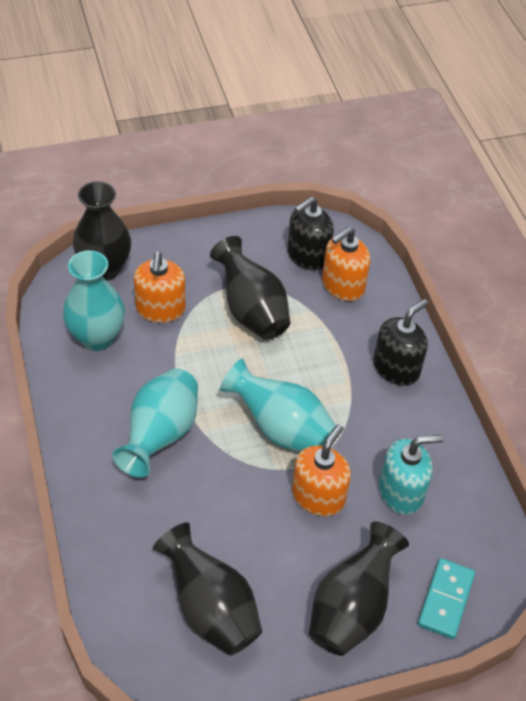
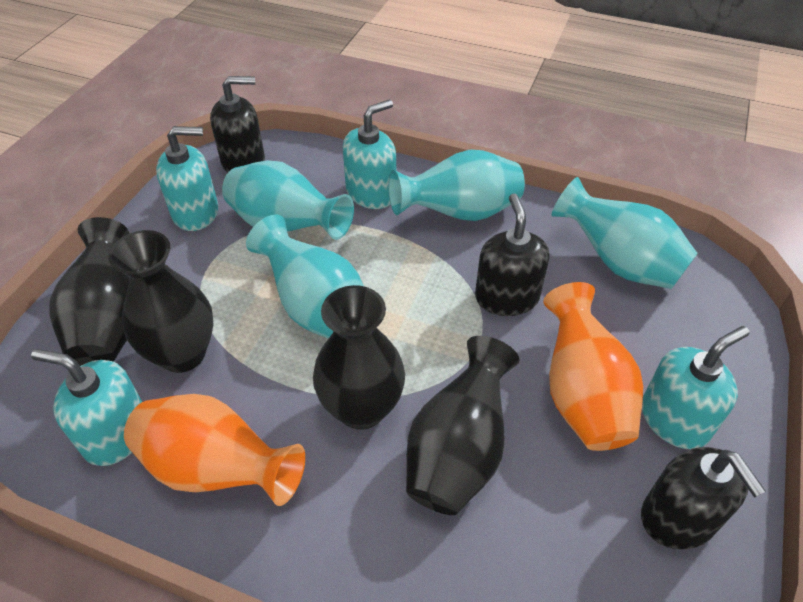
black soap dispenser: 2 -> 3
orange soap dispenser: 3 -> 0
orange vase: 0 -> 2
turquoise domino: 1 -> 0
turquoise soap dispenser: 1 -> 4
turquoise vase: 3 -> 4

